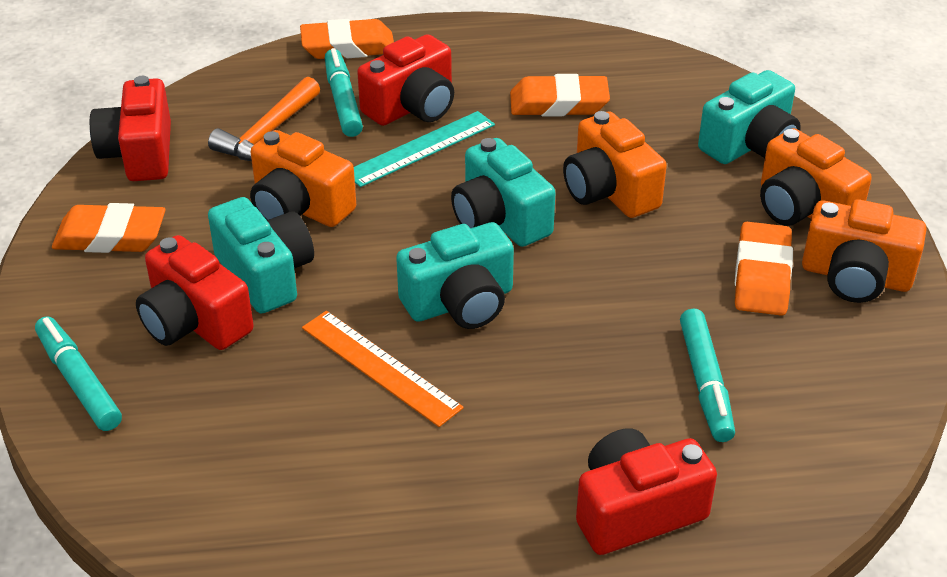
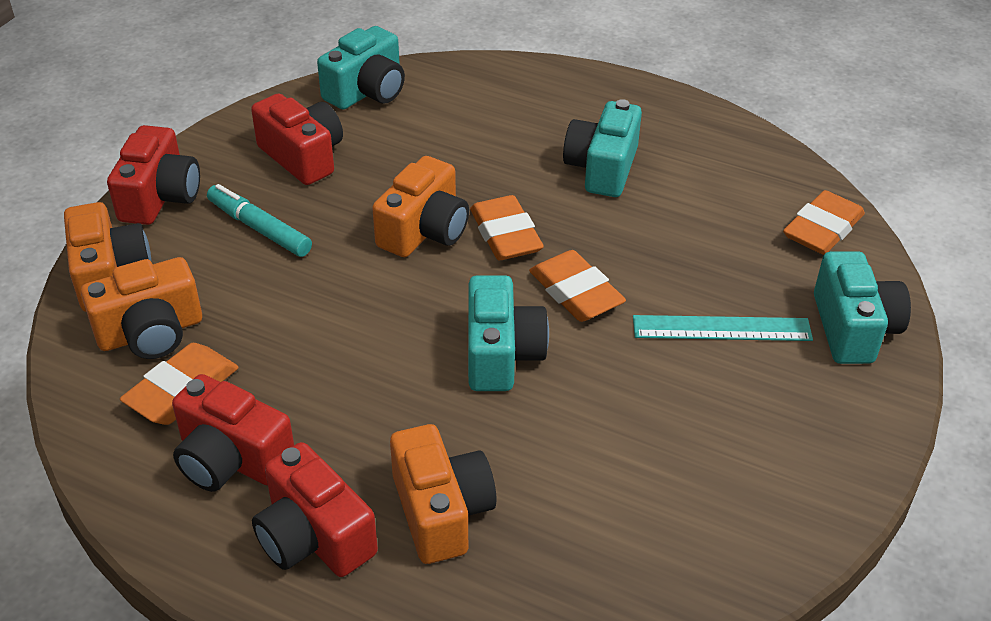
orange hammer: 1 -> 0
orange ruler: 1 -> 0
turquoise marker: 3 -> 1

